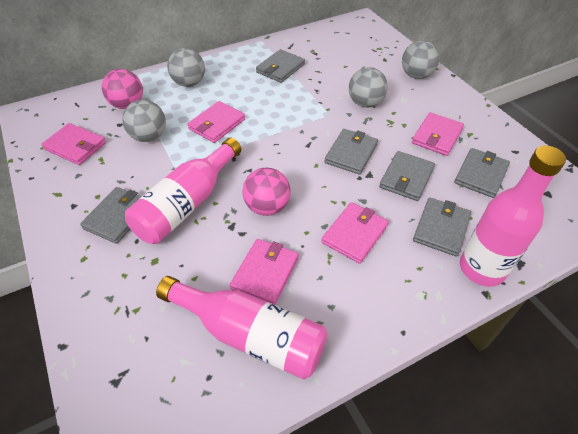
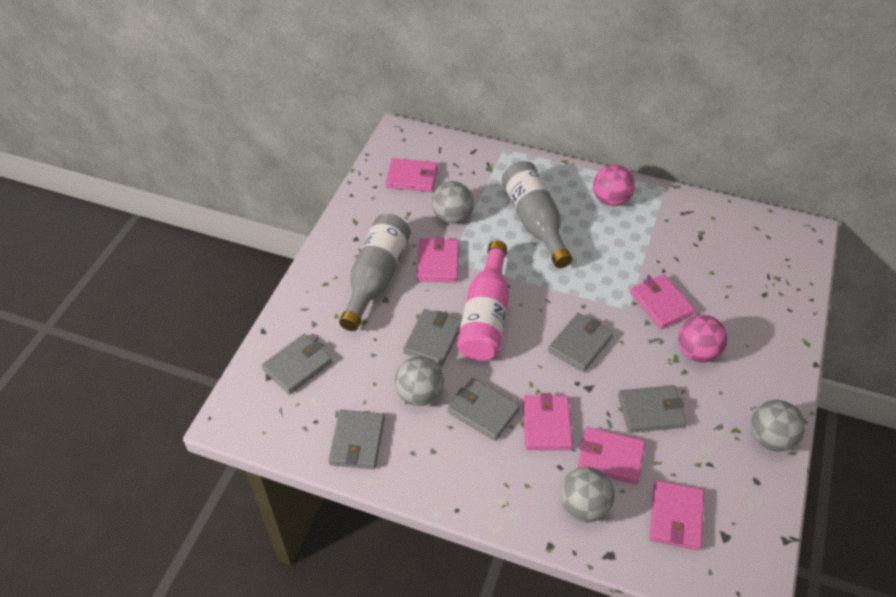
grey bottle: 0 -> 2
pink bottle: 3 -> 1
pink wallet: 5 -> 6

